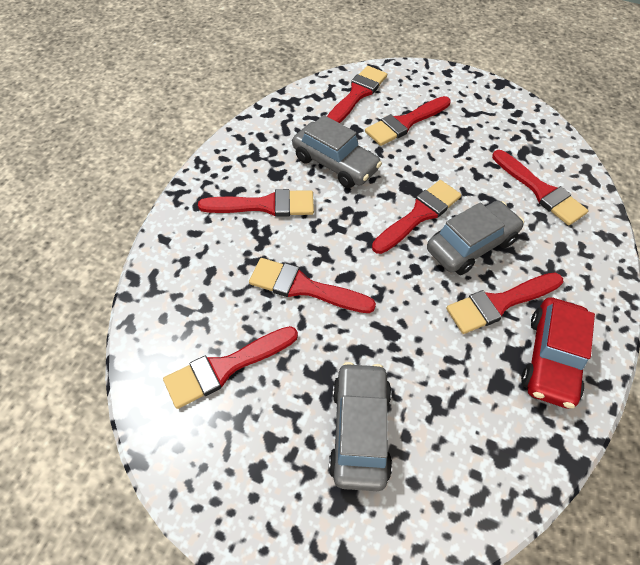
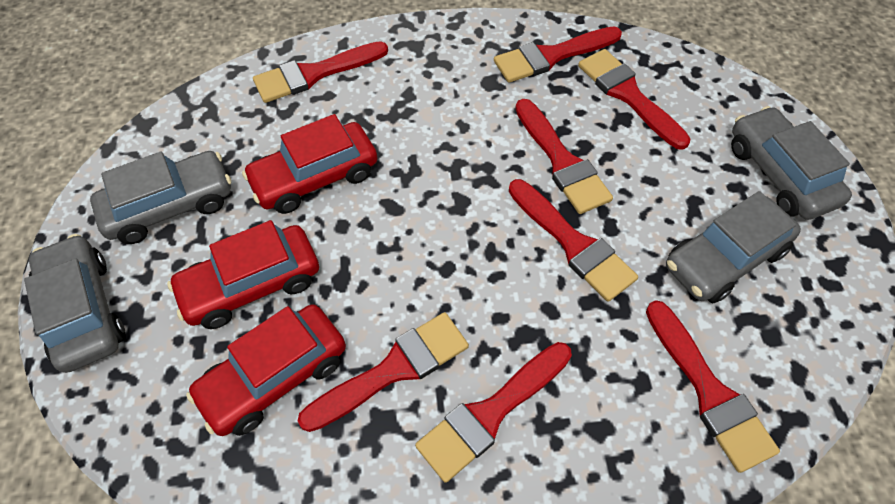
grey car: 3 -> 4
red car: 1 -> 3

